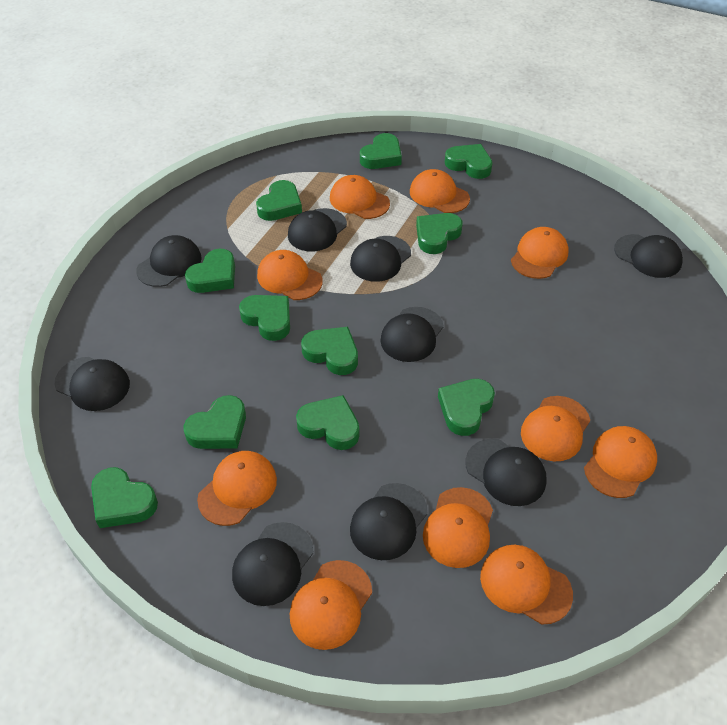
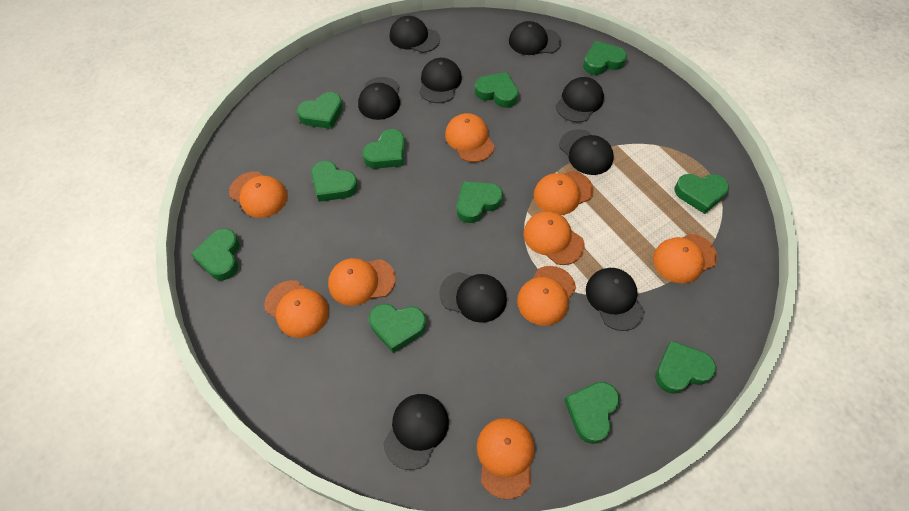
orange cap: 10 -> 9

